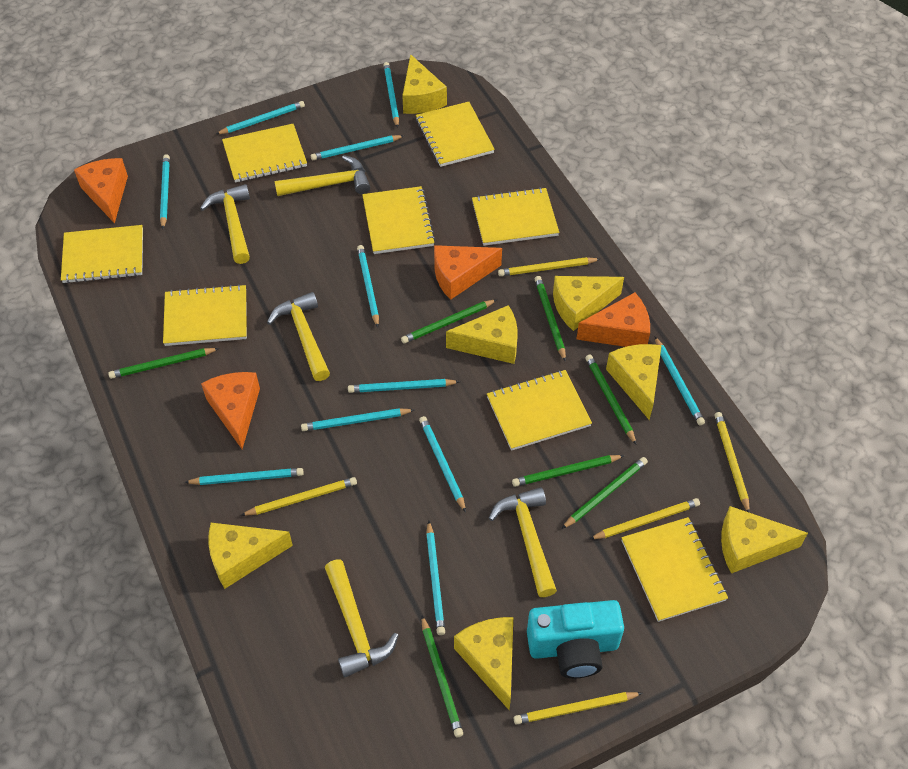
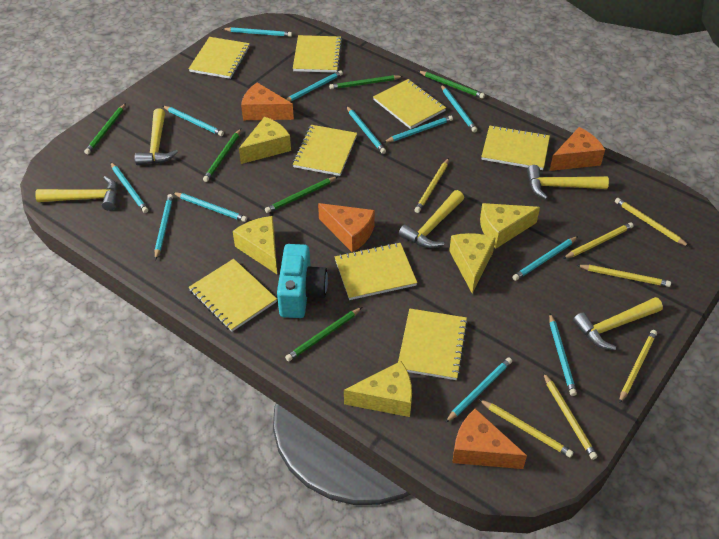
green pencil: 7 -> 6
turquoise pencil: 11 -> 12
yellow cheese: 7 -> 5
yellow pencil: 5 -> 7

